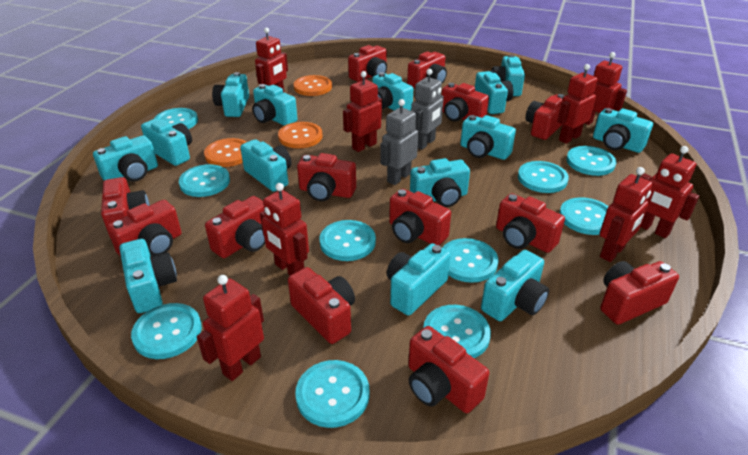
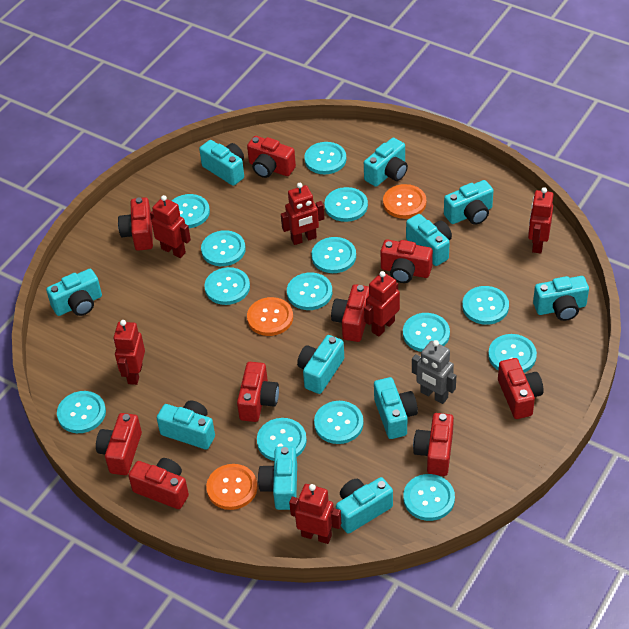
grey robot: 2 -> 1
red camera: 13 -> 9
red robot: 8 -> 6
turquoise button: 10 -> 14
turquoise camera: 14 -> 11

